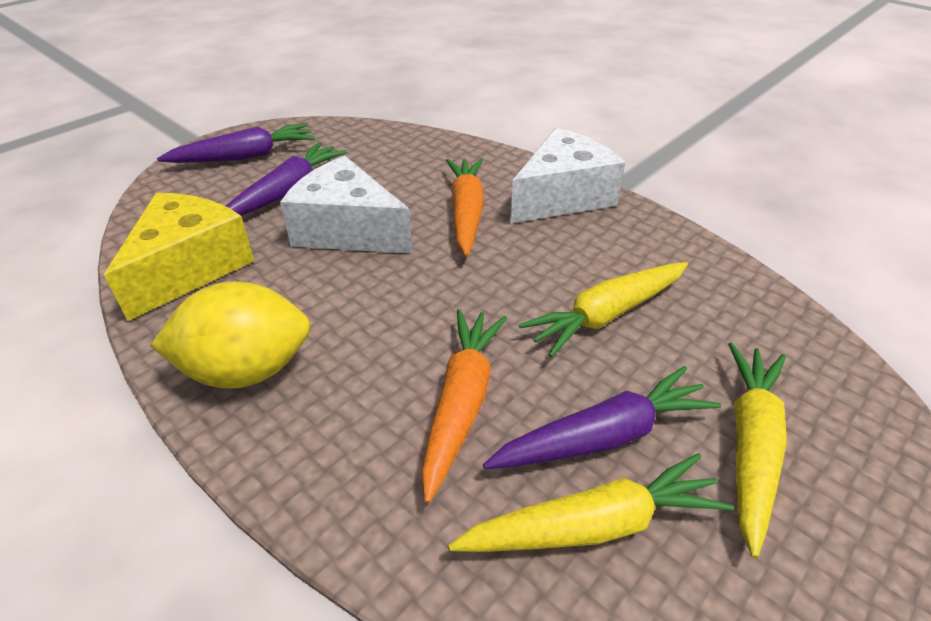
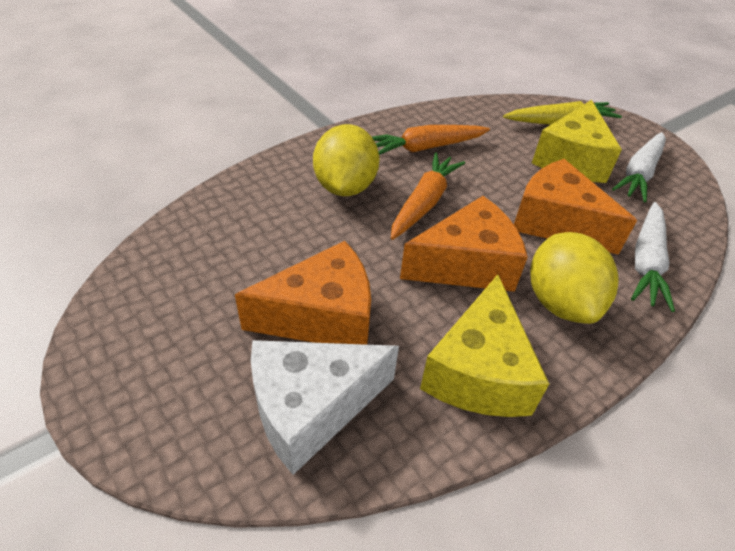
orange cheese: 0 -> 3
purple carrot: 3 -> 0
white carrot: 0 -> 2
white cheese: 2 -> 1
yellow carrot: 3 -> 1
yellow cheese: 1 -> 2
yellow lemon: 1 -> 2

